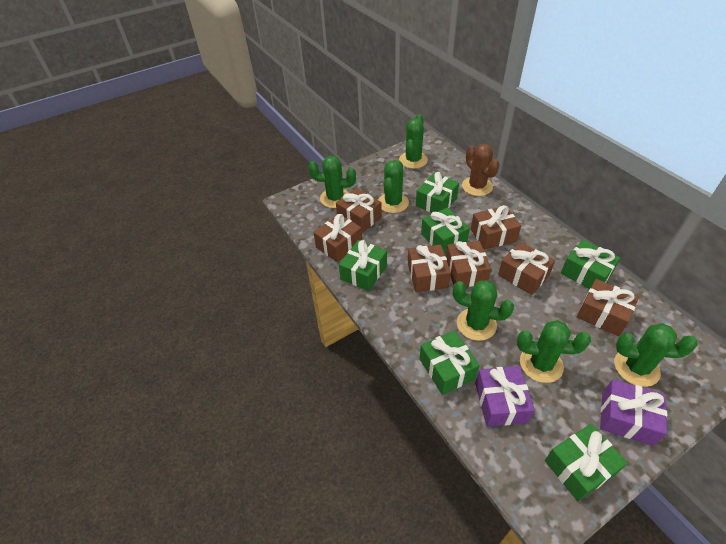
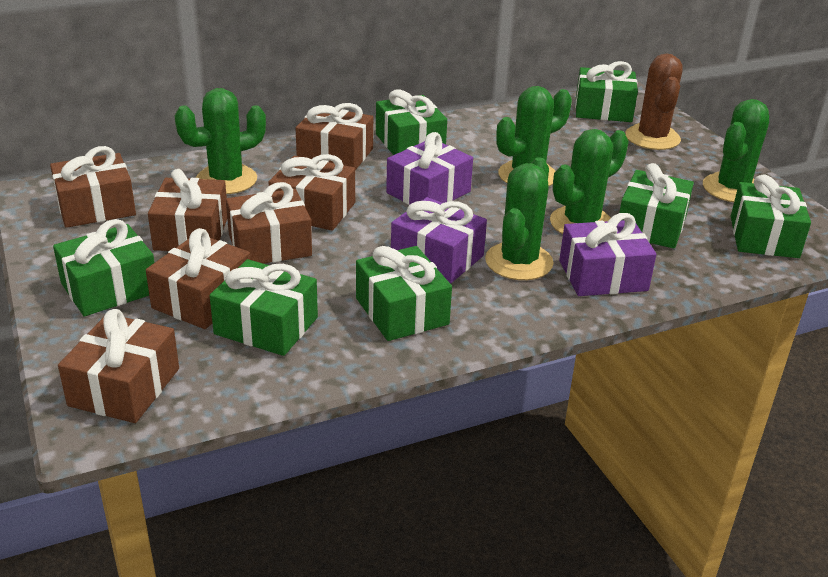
green cactus: 6 -> 5
green gift: 6 -> 7
purple gift: 2 -> 3

